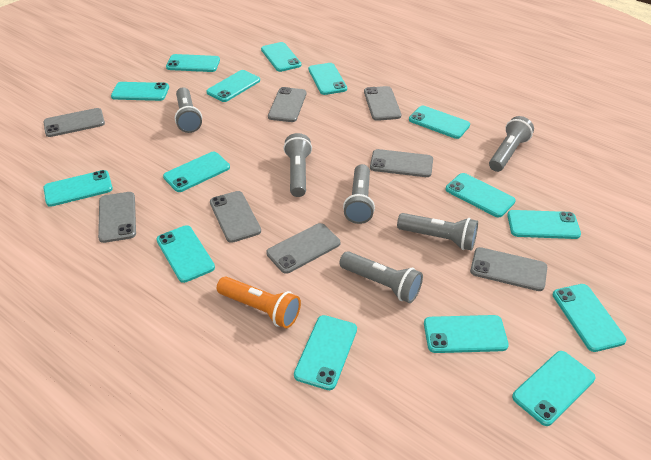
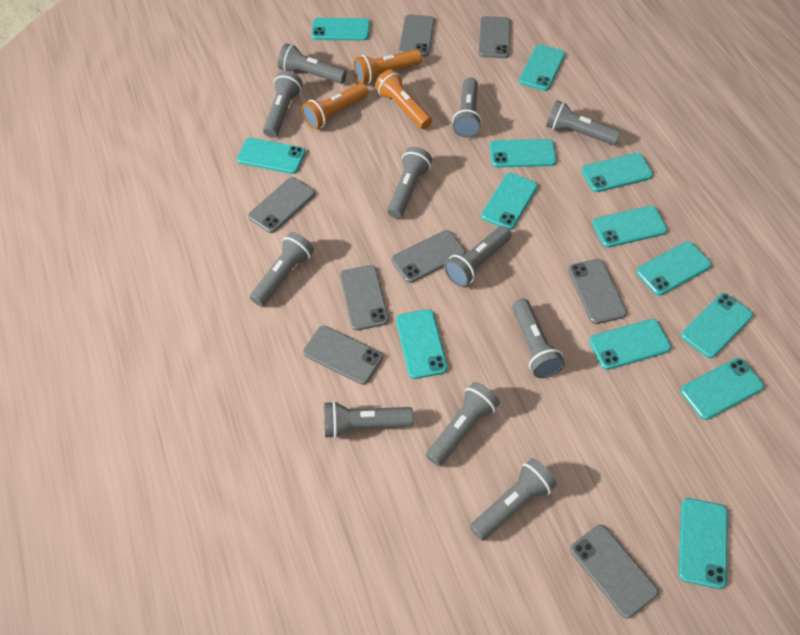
grey flashlight: 6 -> 11
orange flashlight: 1 -> 3
turquoise phone: 15 -> 13

